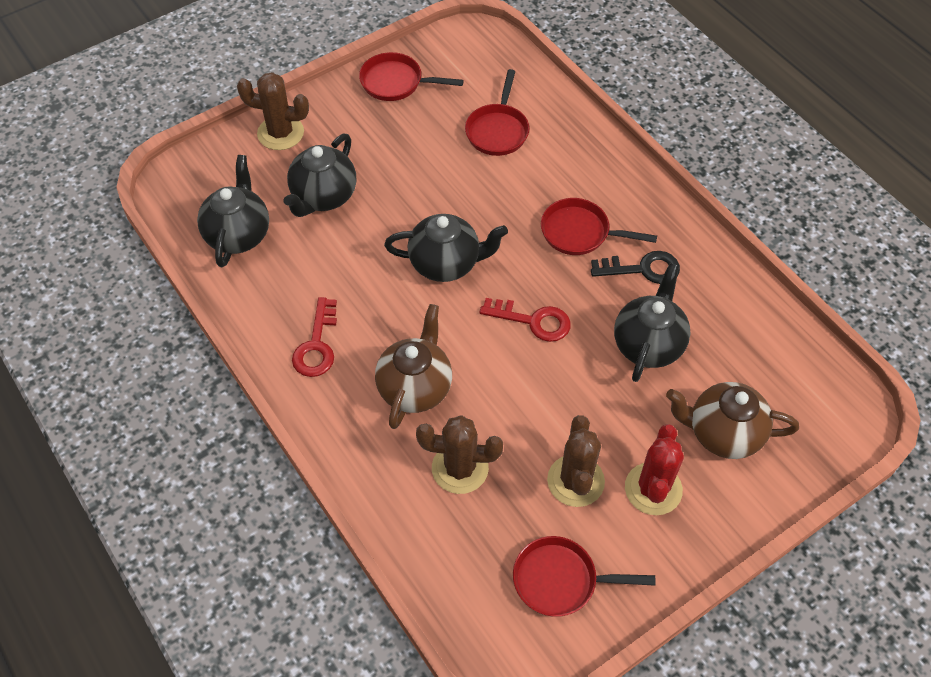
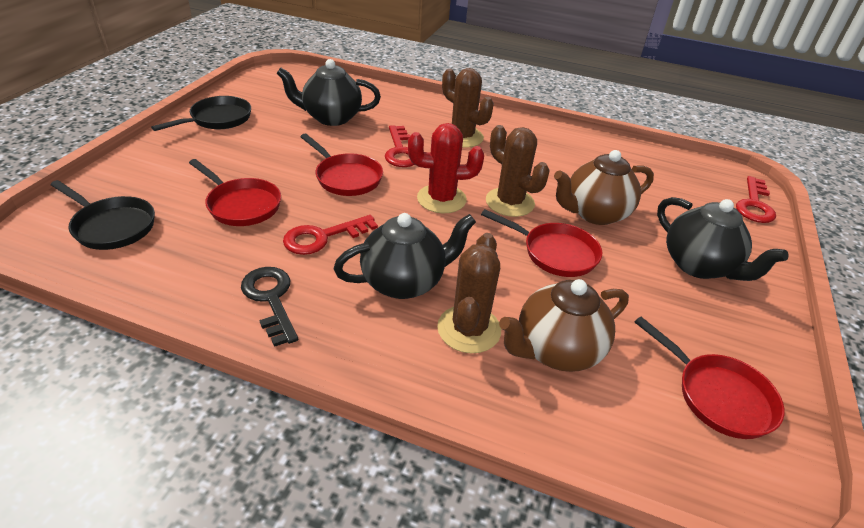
black pan: 0 -> 2
black teapot: 4 -> 3
red key: 2 -> 3

